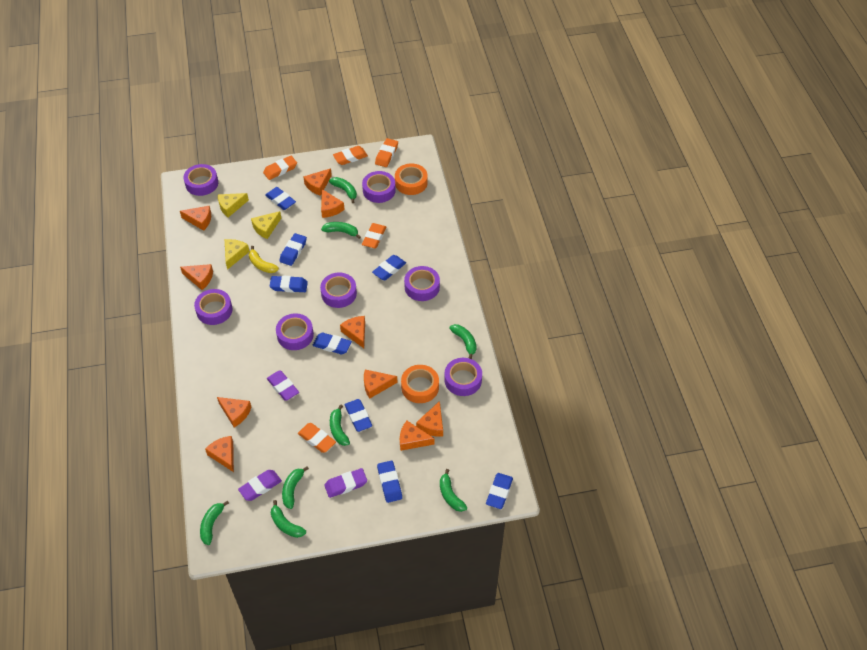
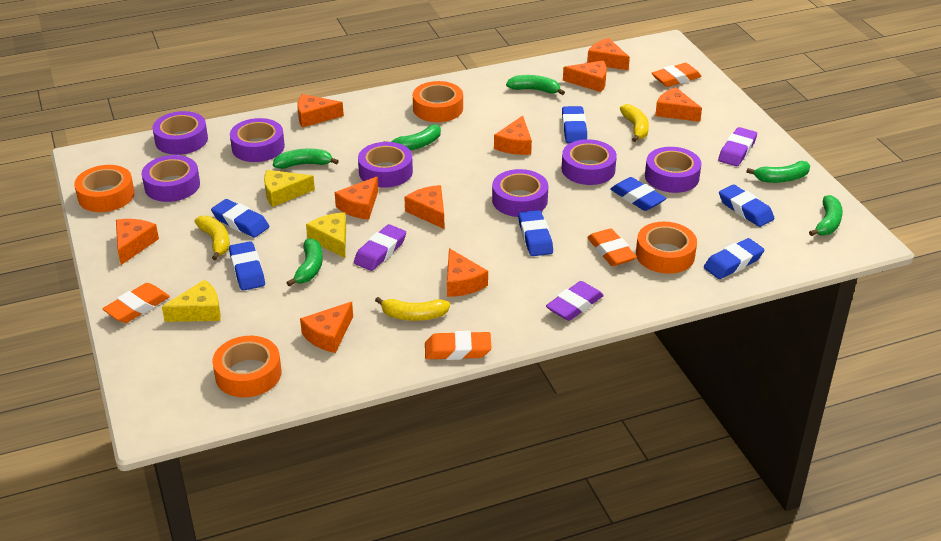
blue eraser: 8 -> 7
green banana: 8 -> 6
orange eraser: 5 -> 4
orange tape: 2 -> 4
yellow banana: 1 -> 3

